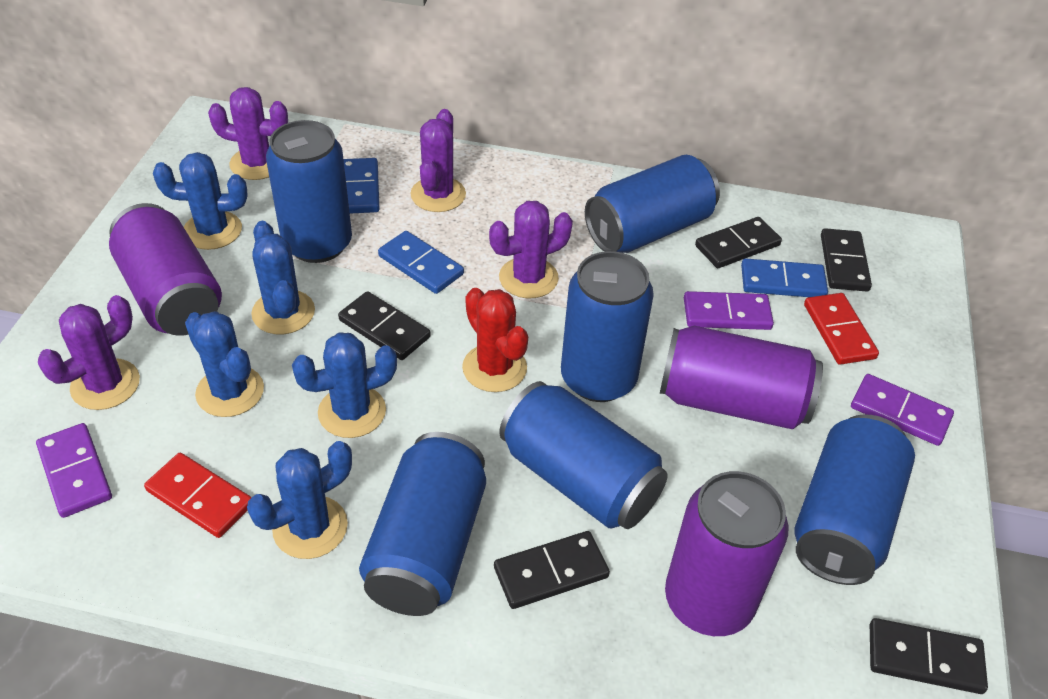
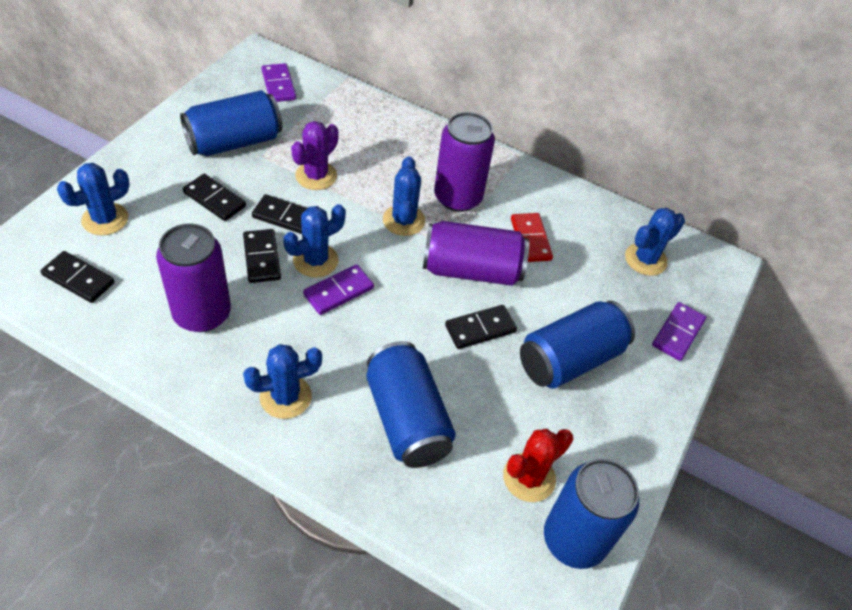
blue can: 6 -> 4
blue domino: 3 -> 0
purple cactus: 4 -> 1
red domino: 2 -> 1

